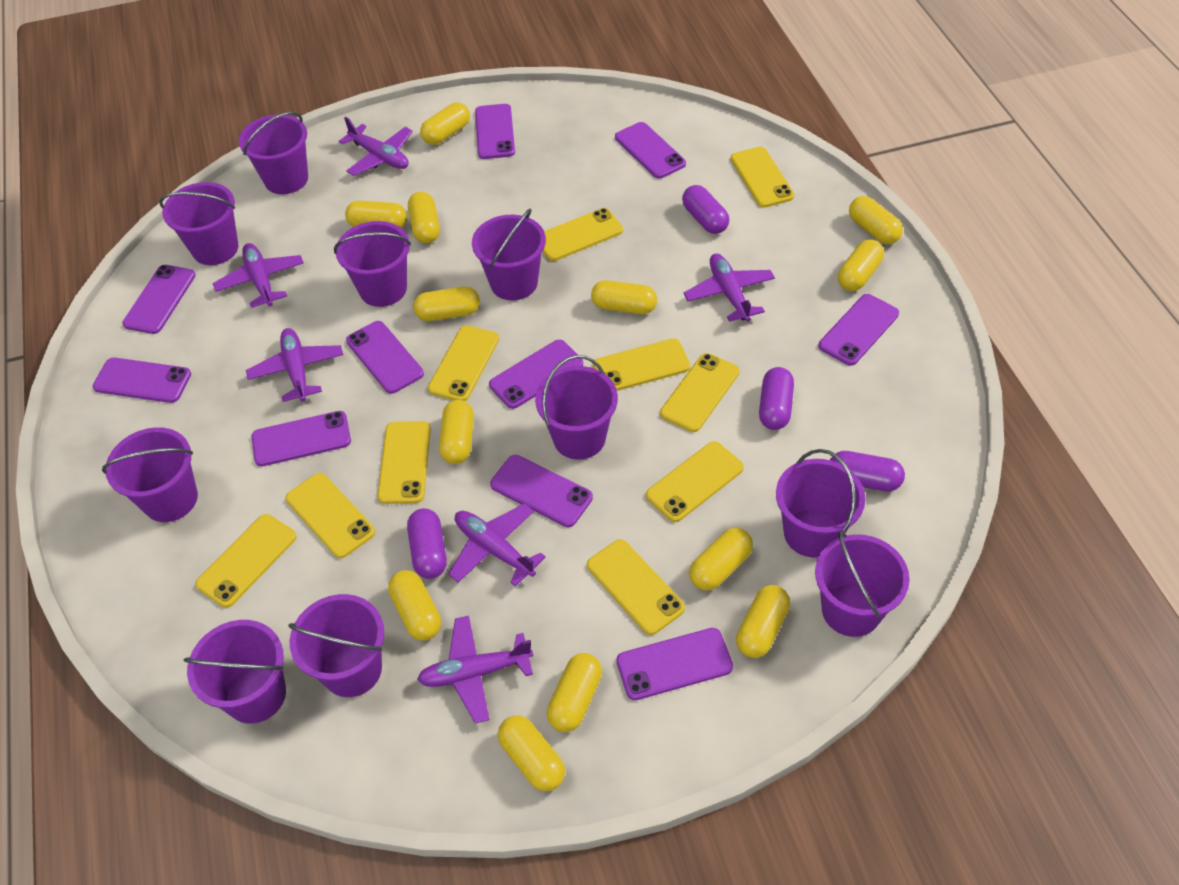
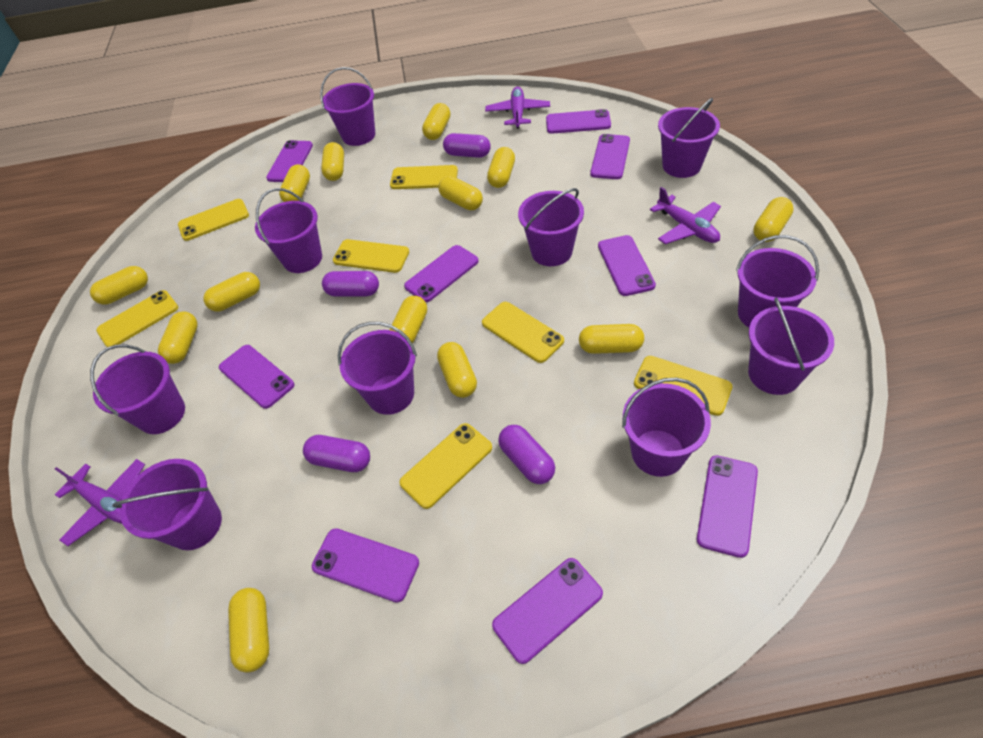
purple phone: 10 -> 9
purple plane: 6 -> 3
yellow phone: 10 -> 7

